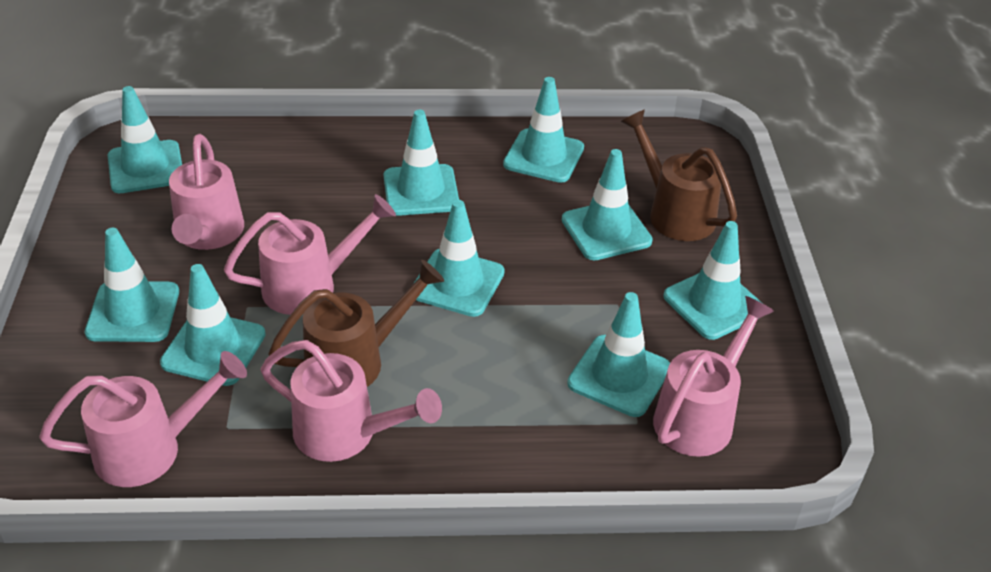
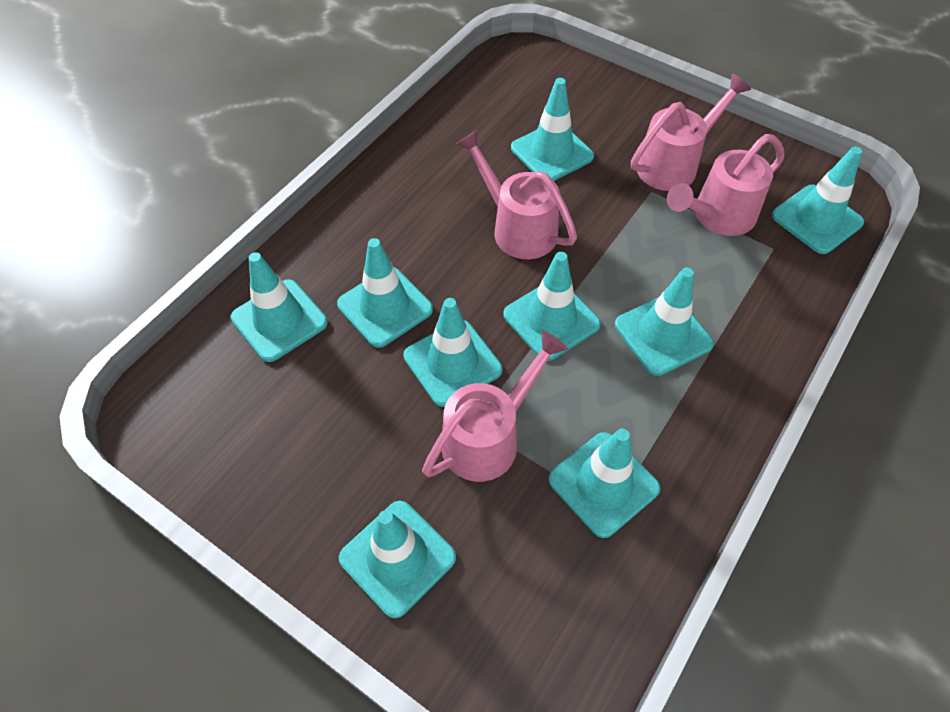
brown watering can: 2 -> 0
pink watering can: 5 -> 4

